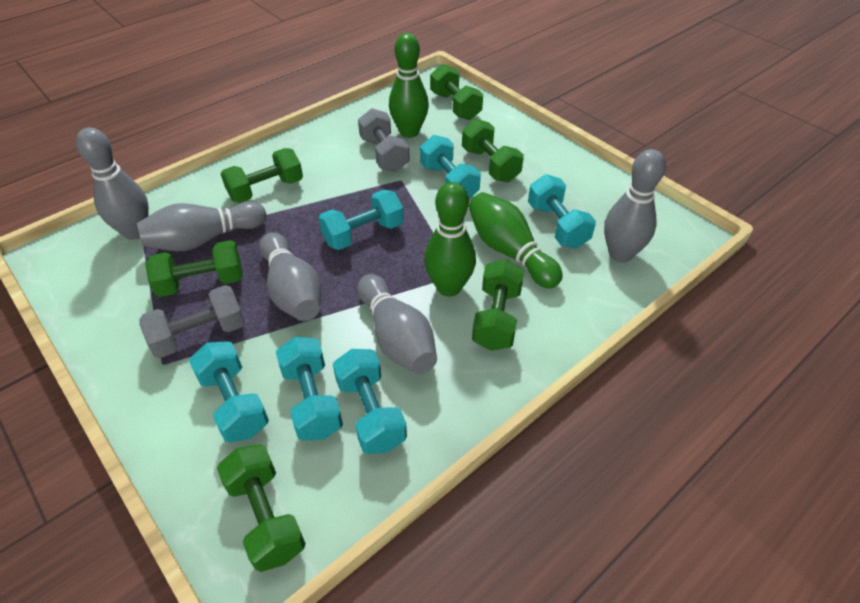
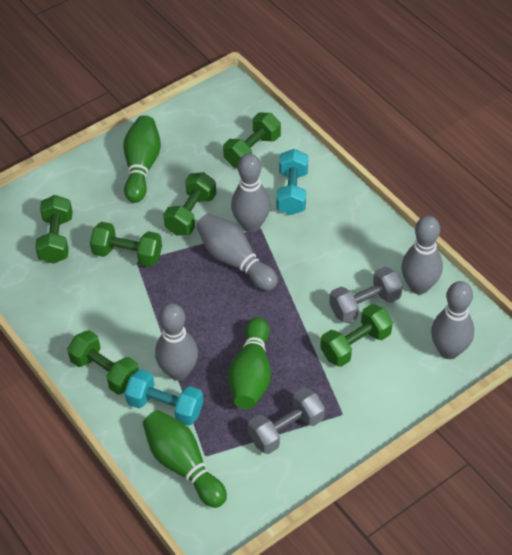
turquoise dumbbell: 6 -> 2

